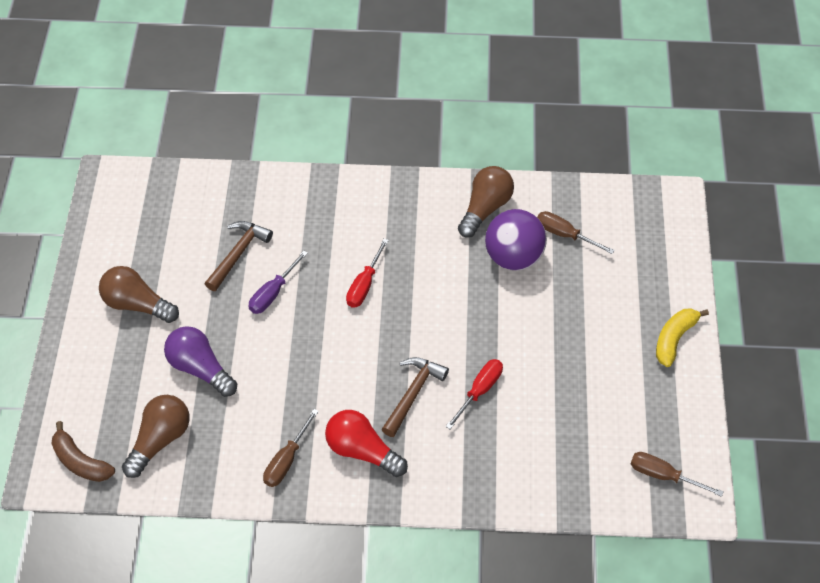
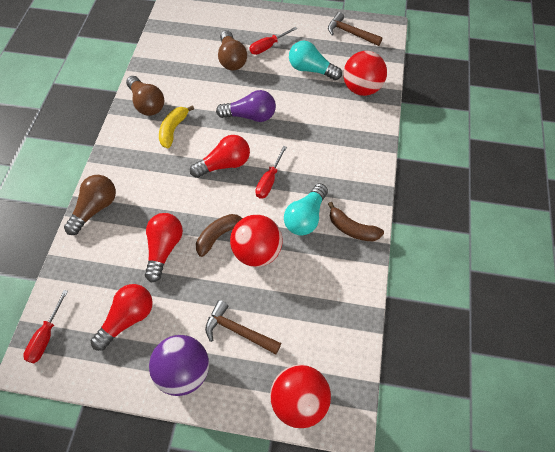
brown banana: 1 -> 2
brown screwdriver: 3 -> 0
purple screwdriver: 1 -> 0
red ball: 0 -> 3
red light bulb: 1 -> 3
red screwdriver: 2 -> 3
turquoise light bulb: 0 -> 2

